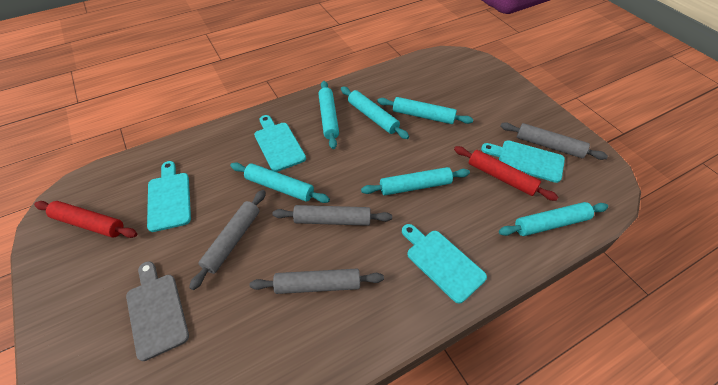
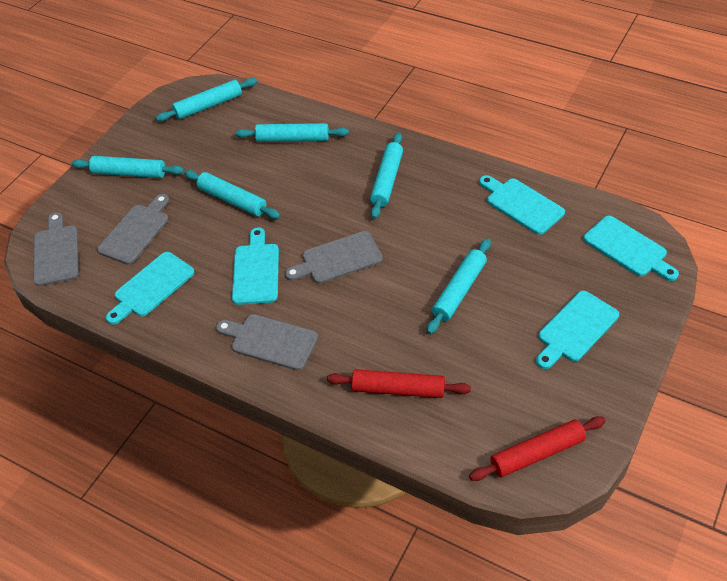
grey cutting board: 1 -> 4
grey rolling pin: 4 -> 0
turquoise cutting board: 4 -> 5

